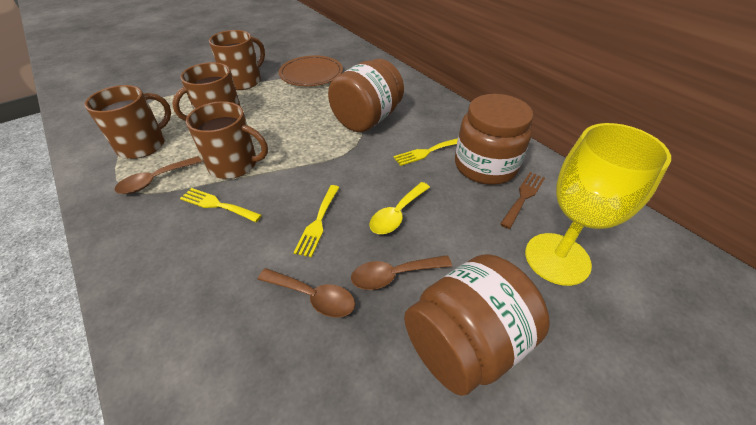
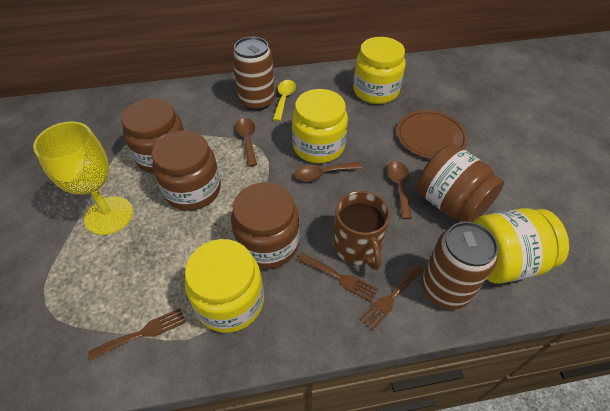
brown can: 0 -> 2
brown fork: 1 -> 3
brown jar: 3 -> 4
brown mug: 4 -> 1
yellow fork: 3 -> 0
yellow jar: 0 -> 4

